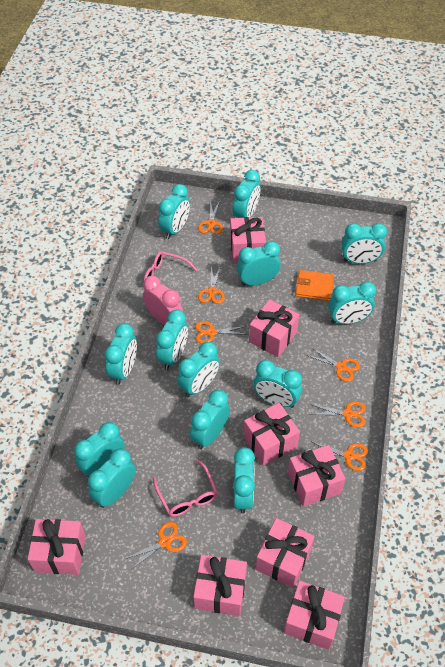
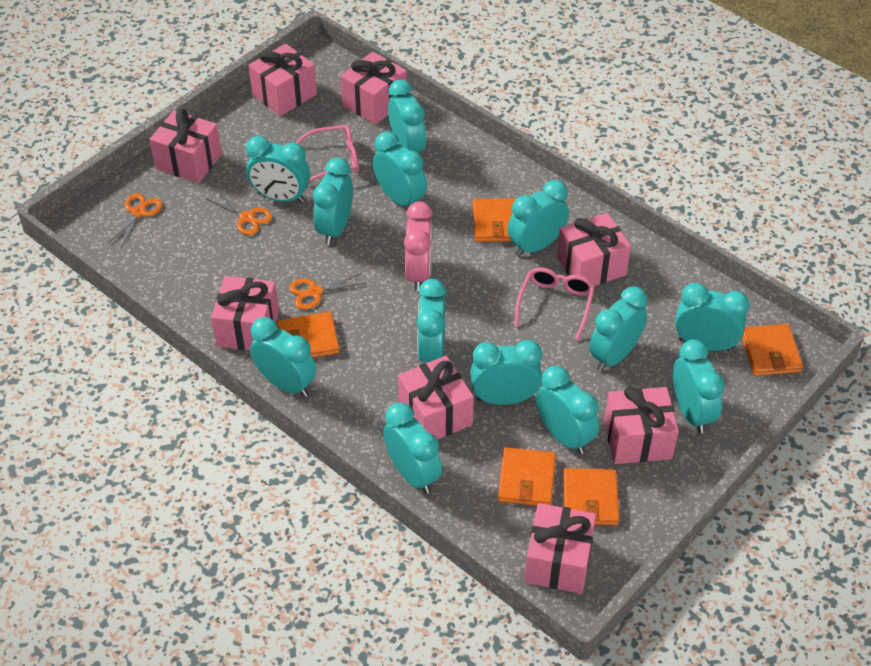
orange scissors: 7 -> 3
orange wallet: 1 -> 5

